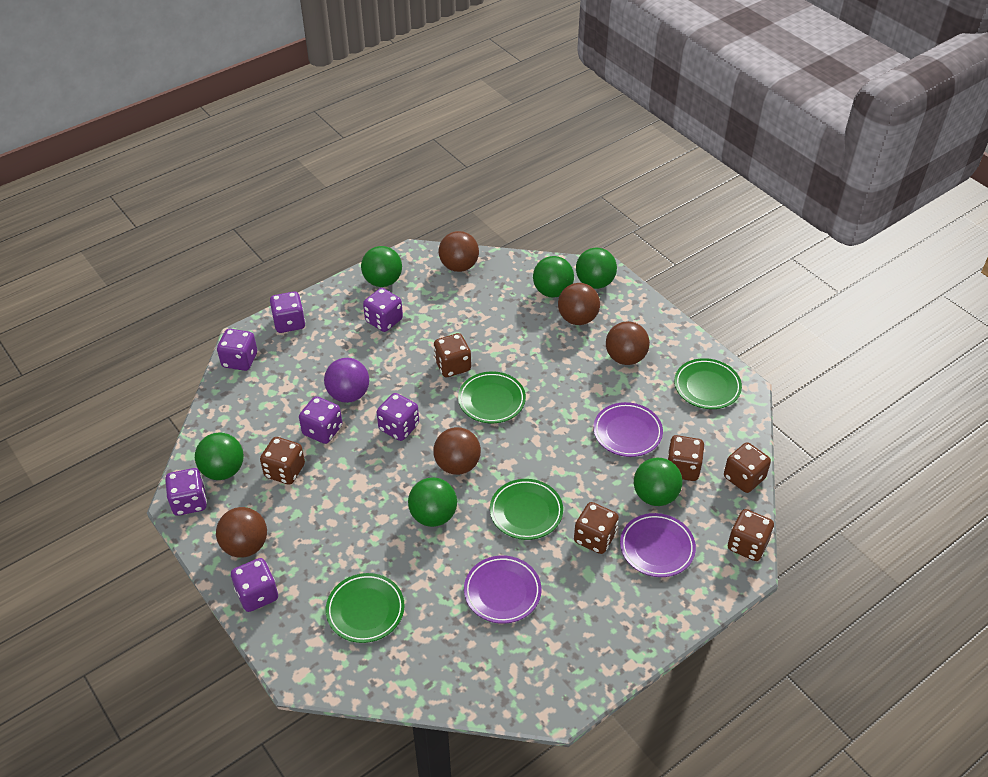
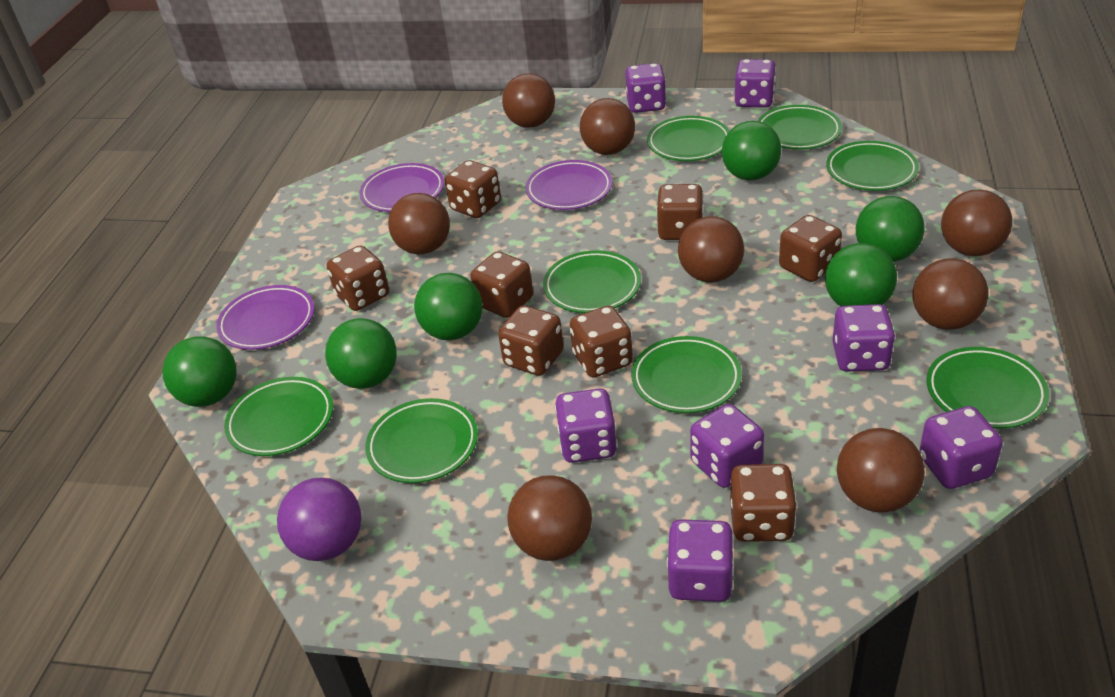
brown ball: 5 -> 8
brown dice: 6 -> 8
green plate: 4 -> 8

